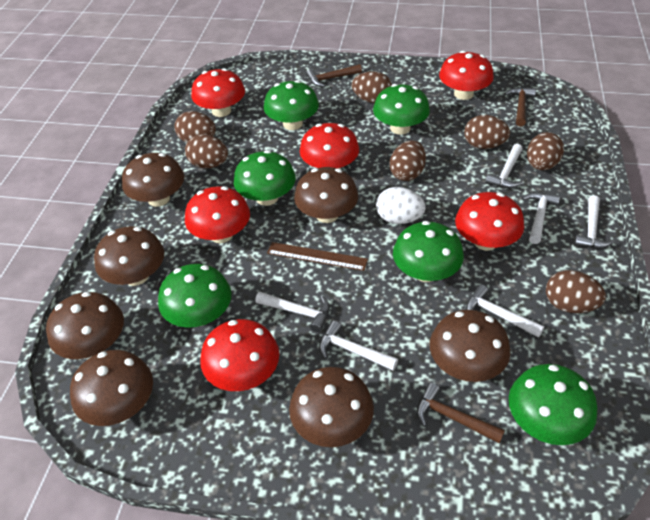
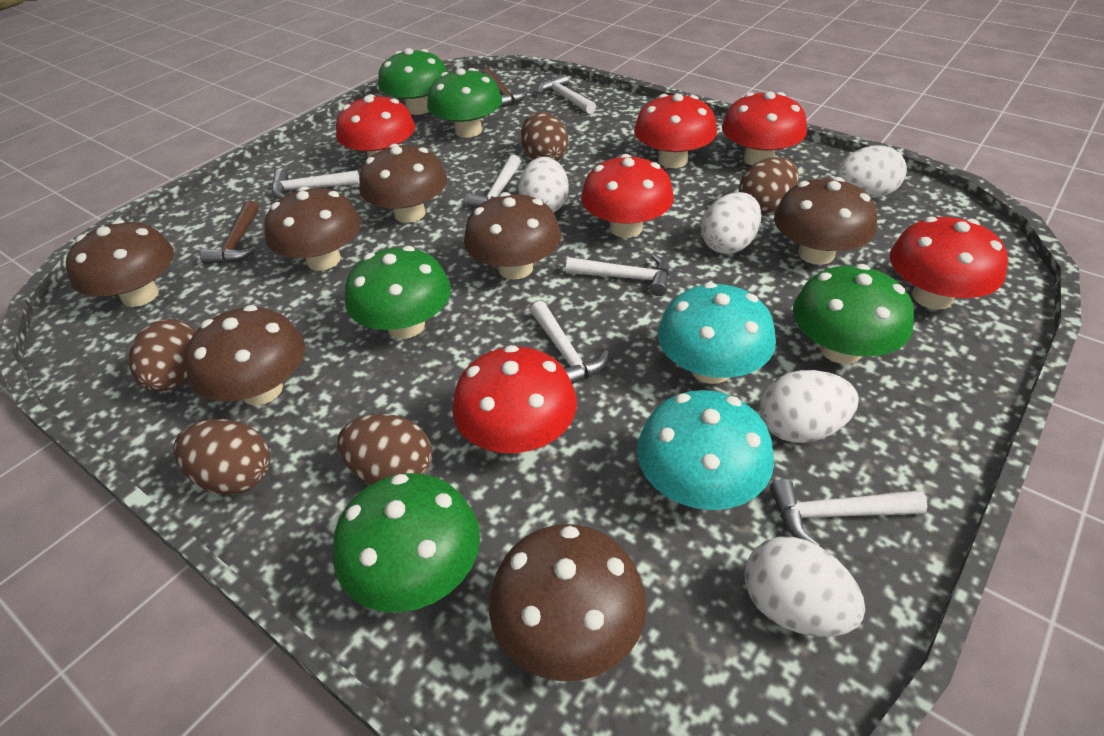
brown egg: 7 -> 5
brown hammer: 3 -> 2
brown ruler: 1 -> 0
green mushroom: 6 -> 5
turquoise mushroom: 0 -> 2
white egg: 1 -> 5

